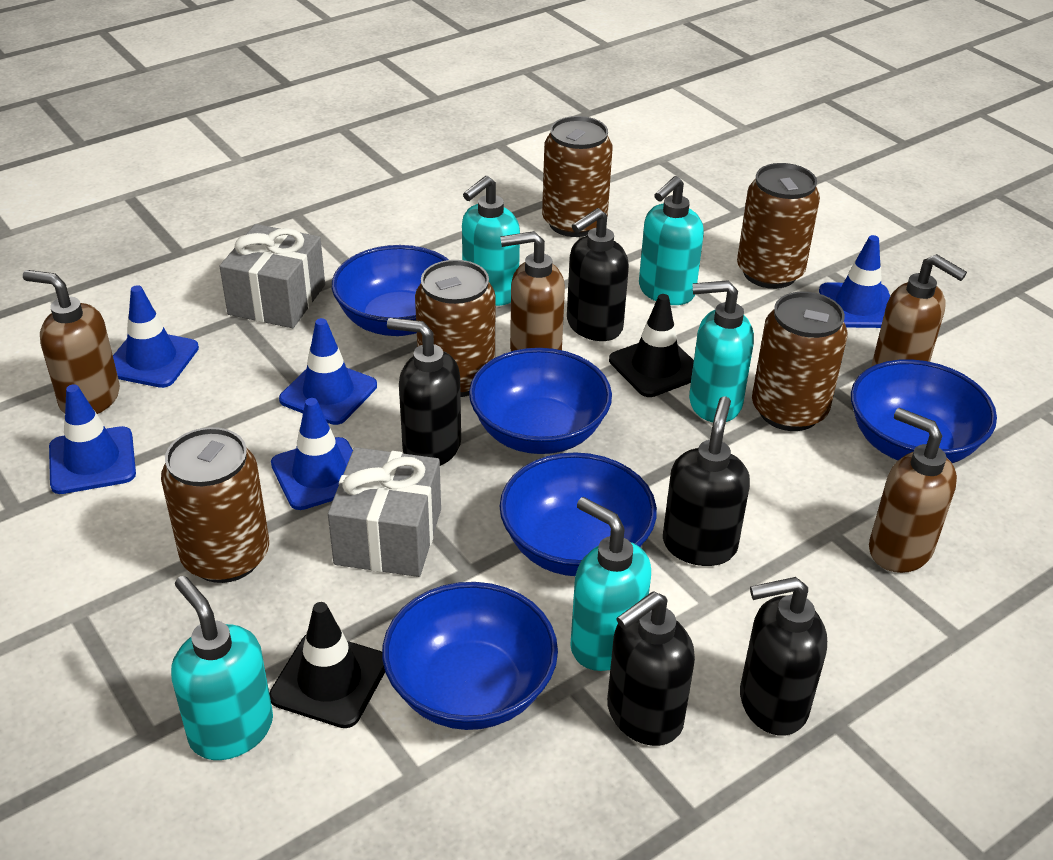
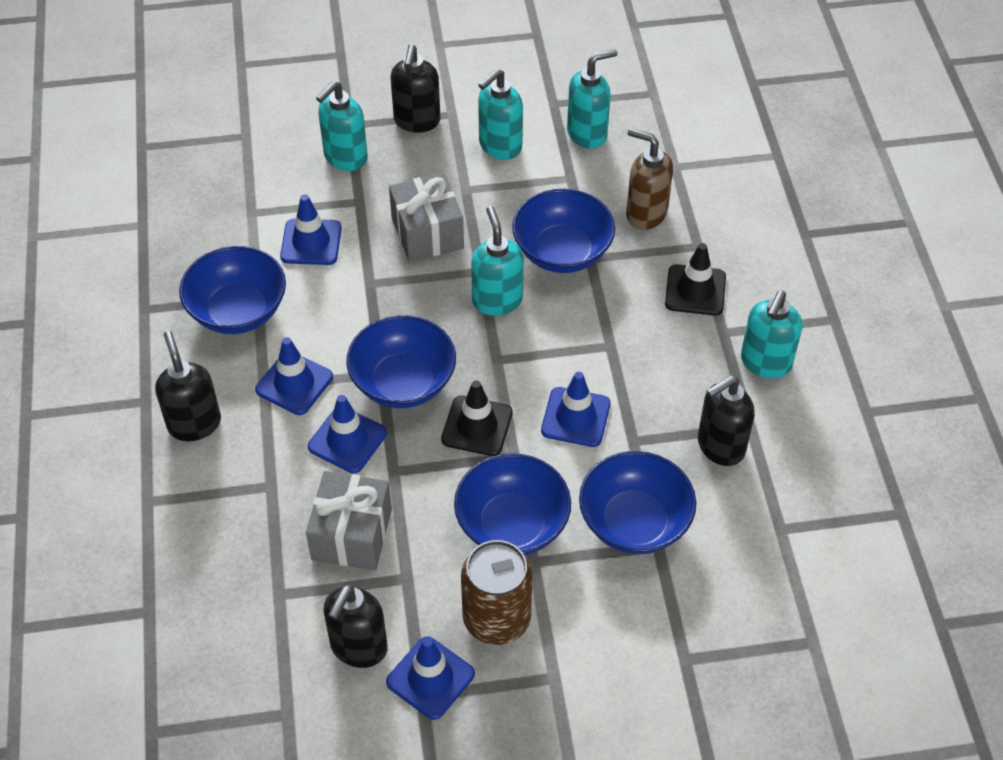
black soap dispenser: 5 -> 4
brown can: 5 -> 1
brown soap dispenser: 4 -> 1

